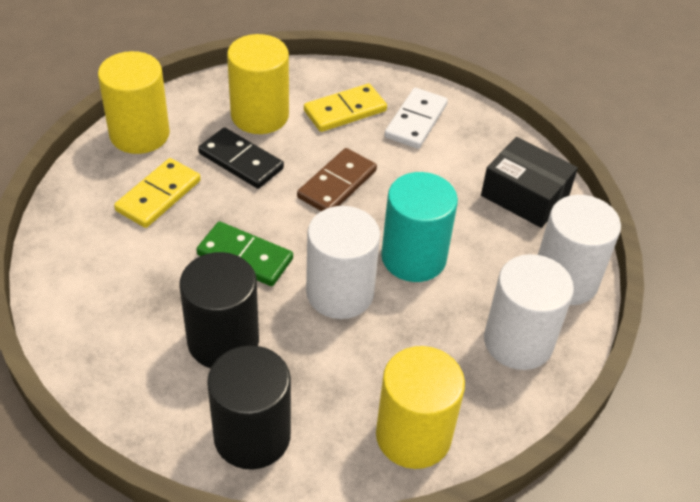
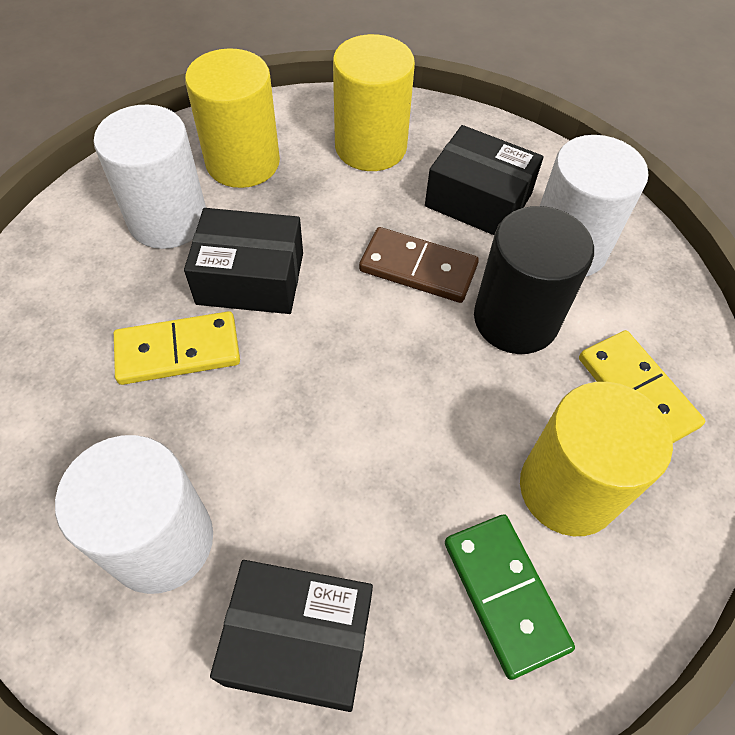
black box: 1 -> 3
black cylinder: 2 -> 1
black domino: 1 -> 0
turquoise cylinder: 1 -> 0
white domino: 1 -> 0

